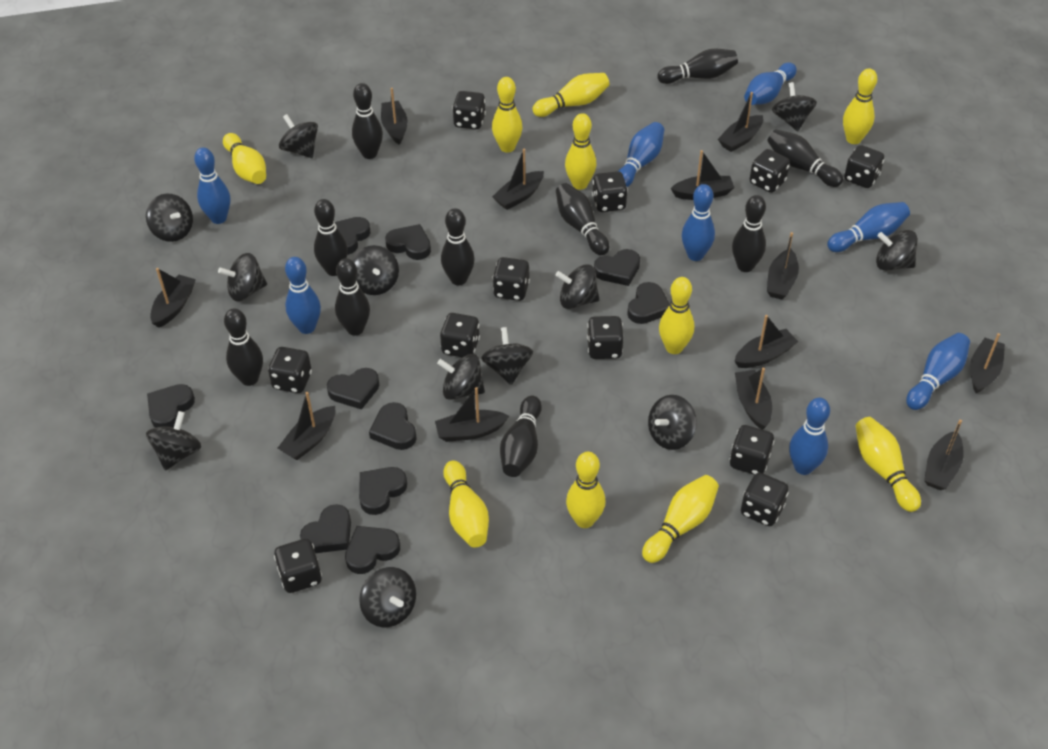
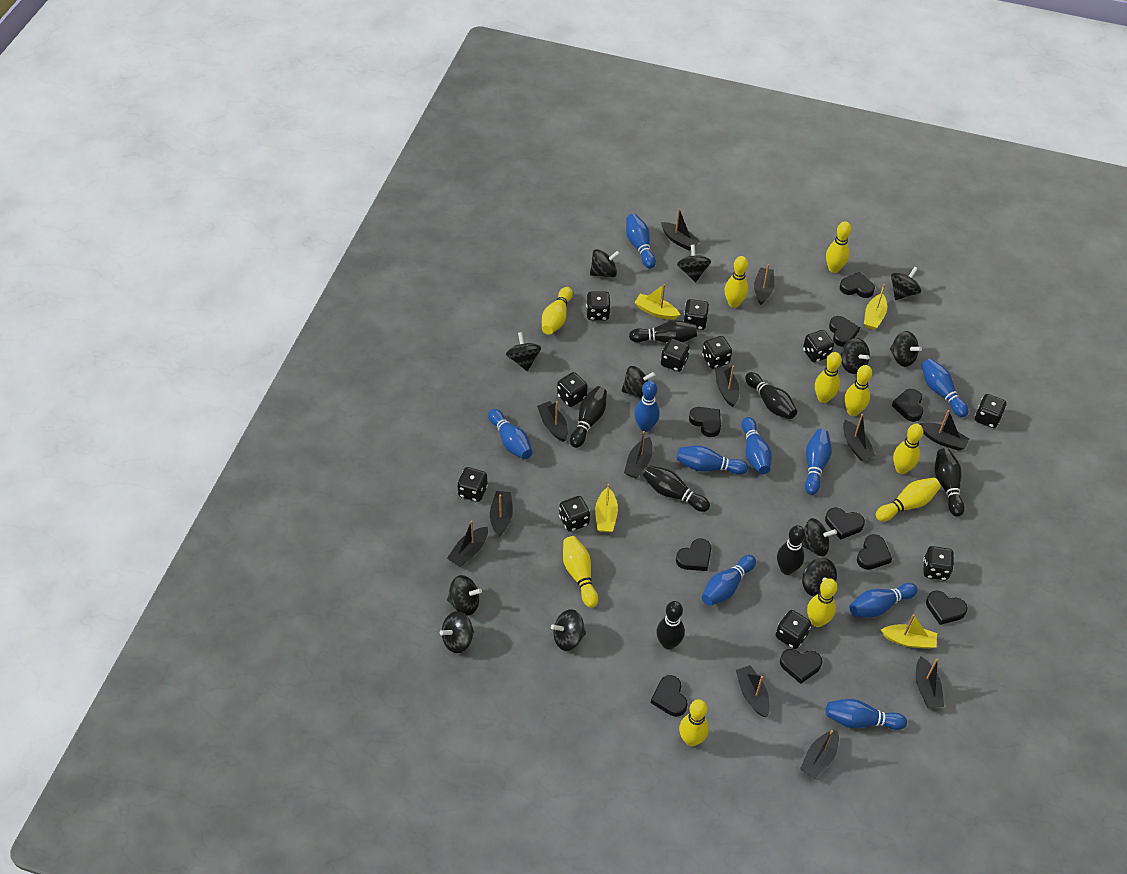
black bowling pin: 10 -> 7
blue bowling pin: 8 -> 10
yellow boat: 0 -> 4

